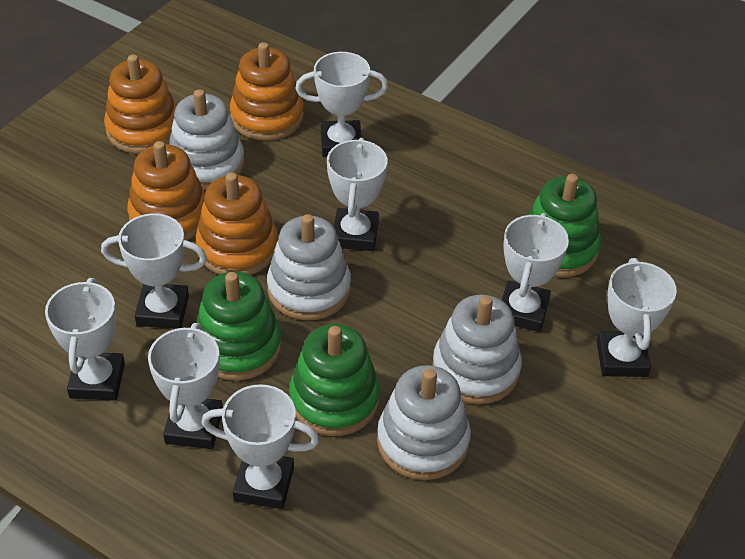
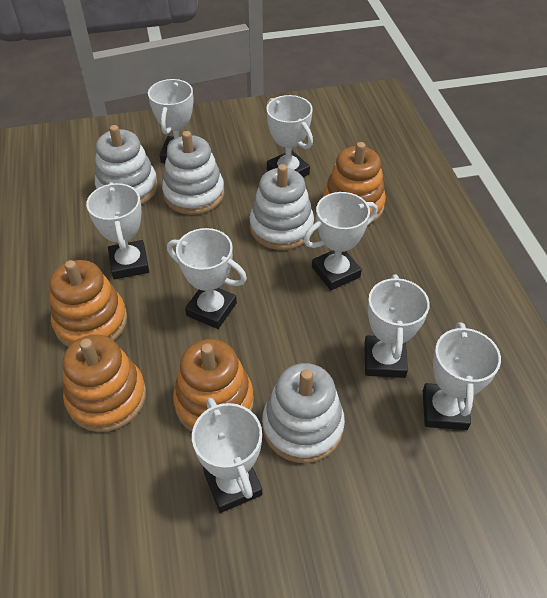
green stacking toy: 3 -> 0

